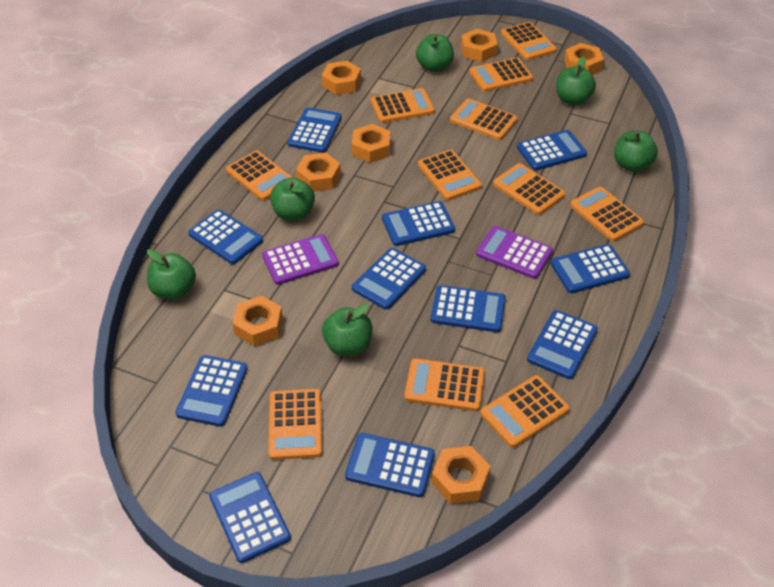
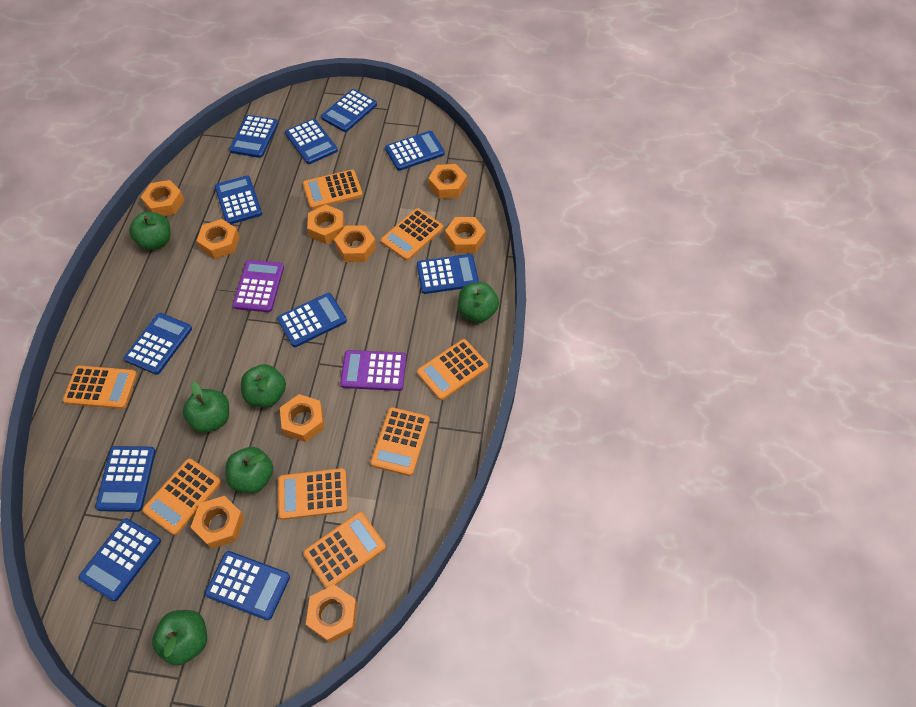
orange calculator: 11 -> 8
orange nut: 7 -> 9

